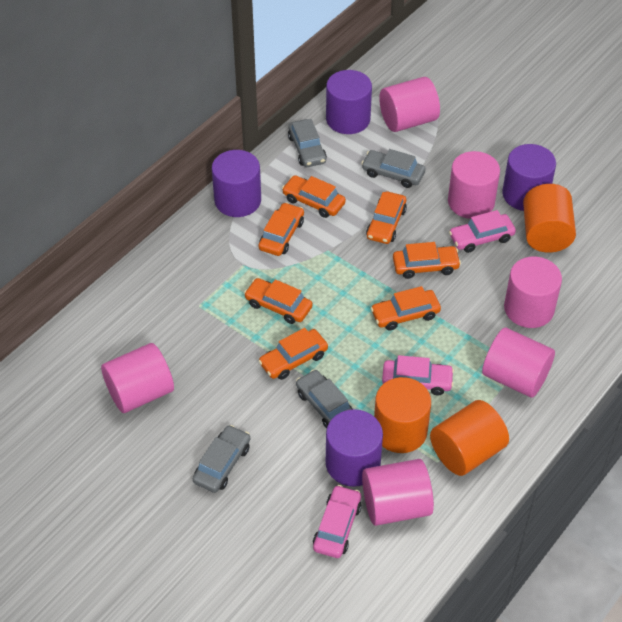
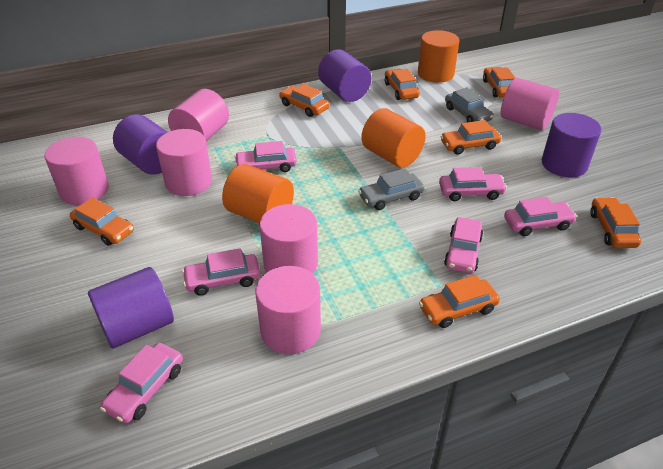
grey car: 4 -> 2
pink car: 3 -> 6

